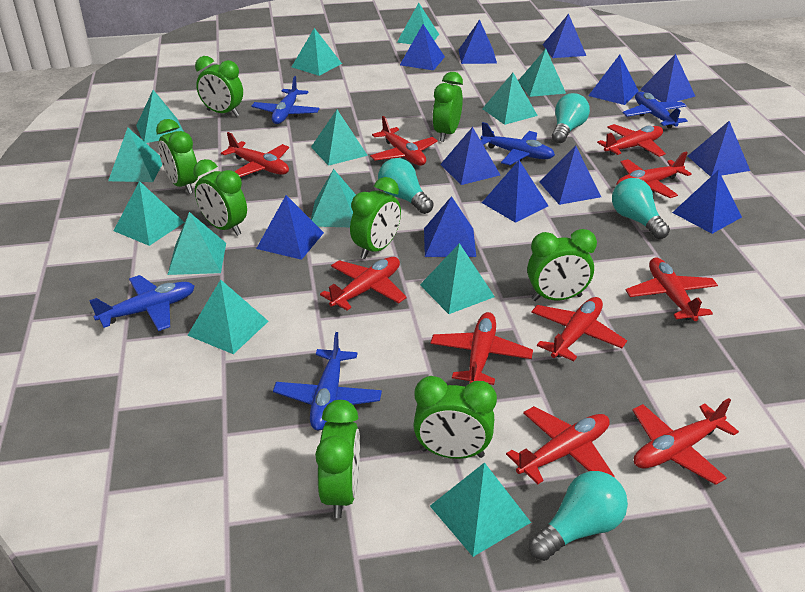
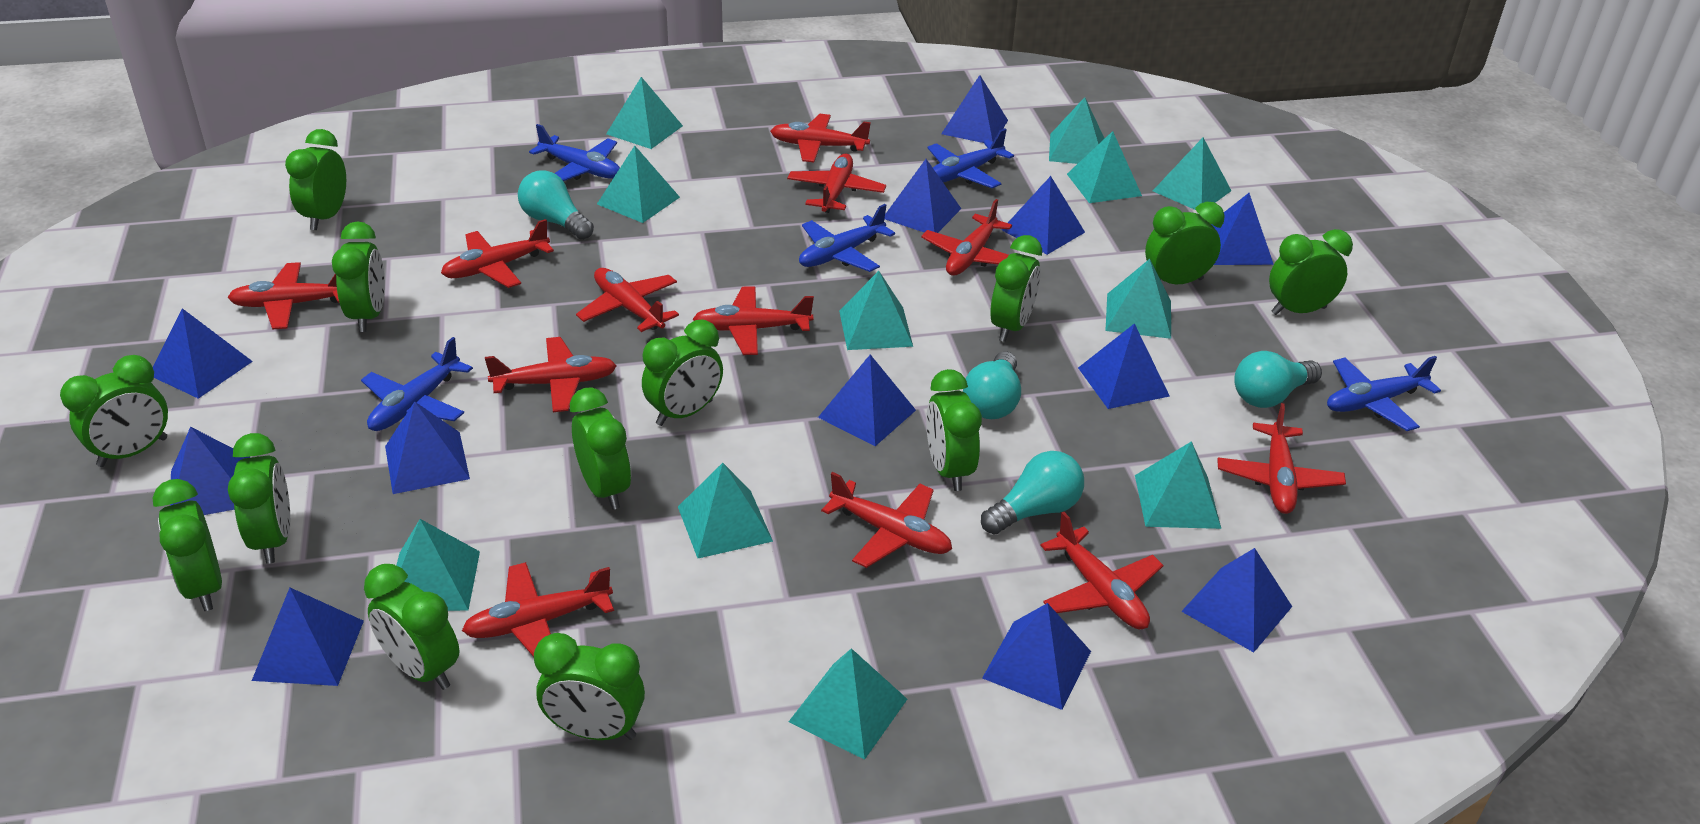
green clock: 8 -> 13
red plane: 10 -> 12
turquoise pyramid: 13 -> 11

